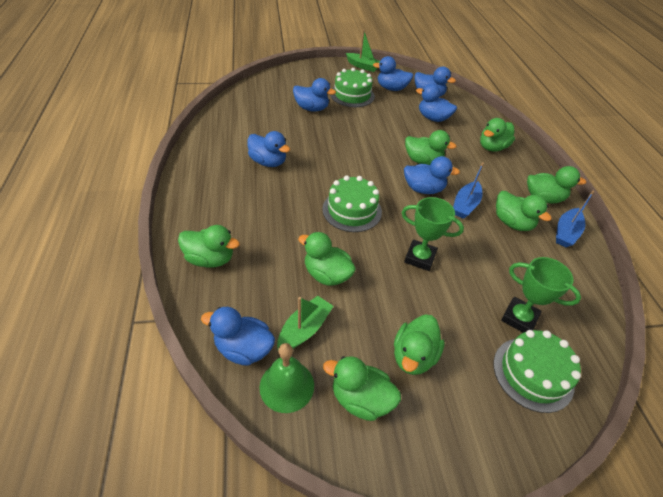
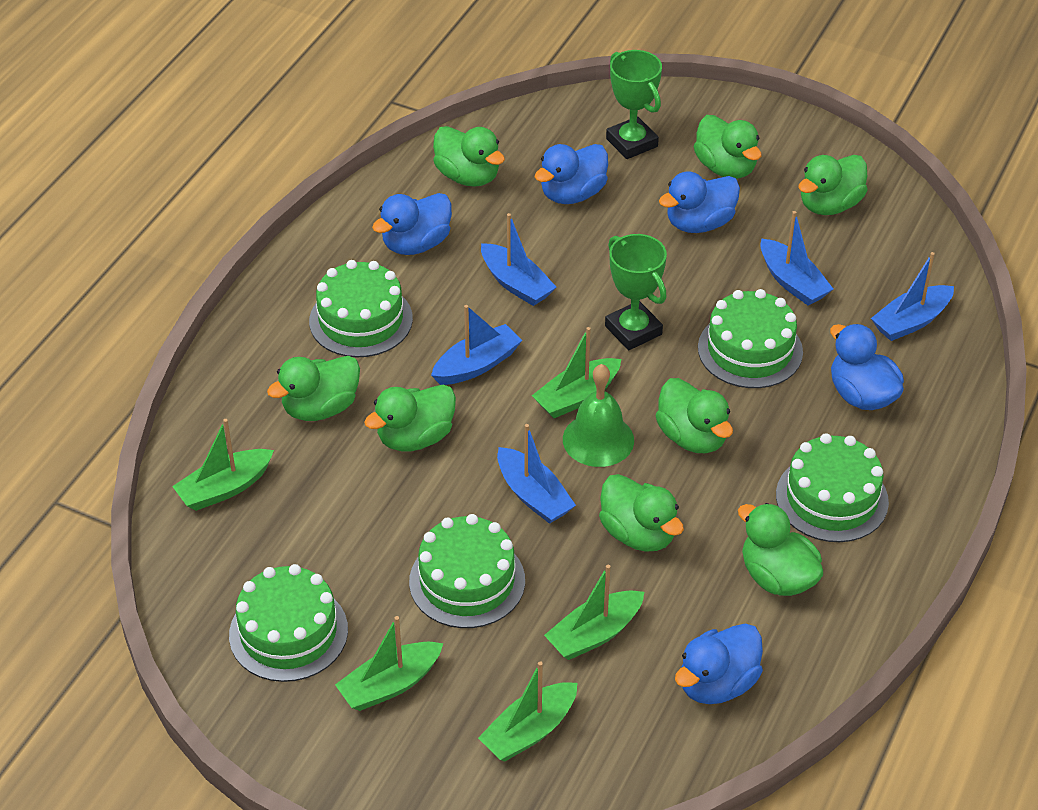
blue boat: 2 -> 5
blue duck: 7 -> 5
green boat: 2 -> 5
green cake: 3 -> 5

